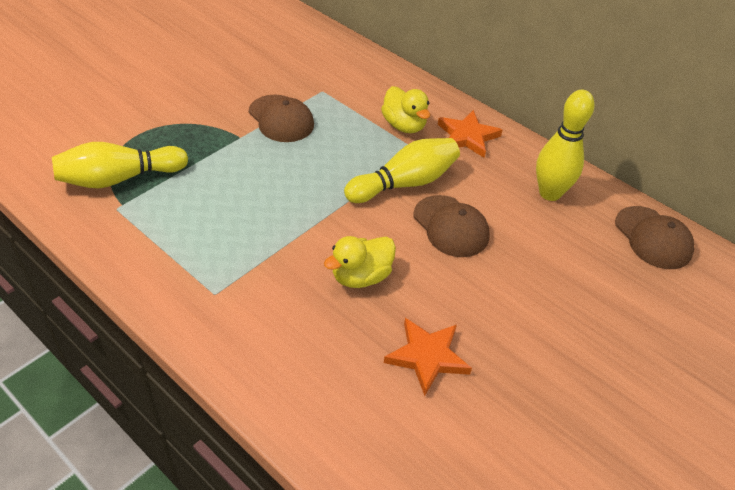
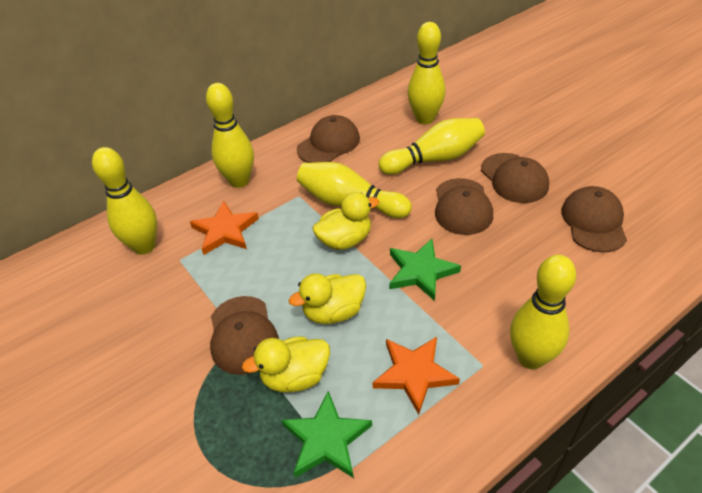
brown cap: 3 -> 5
green star: 0 -> 2
yellow bowling pin: 3 -> 6
yellow duck: 2 -> 3

